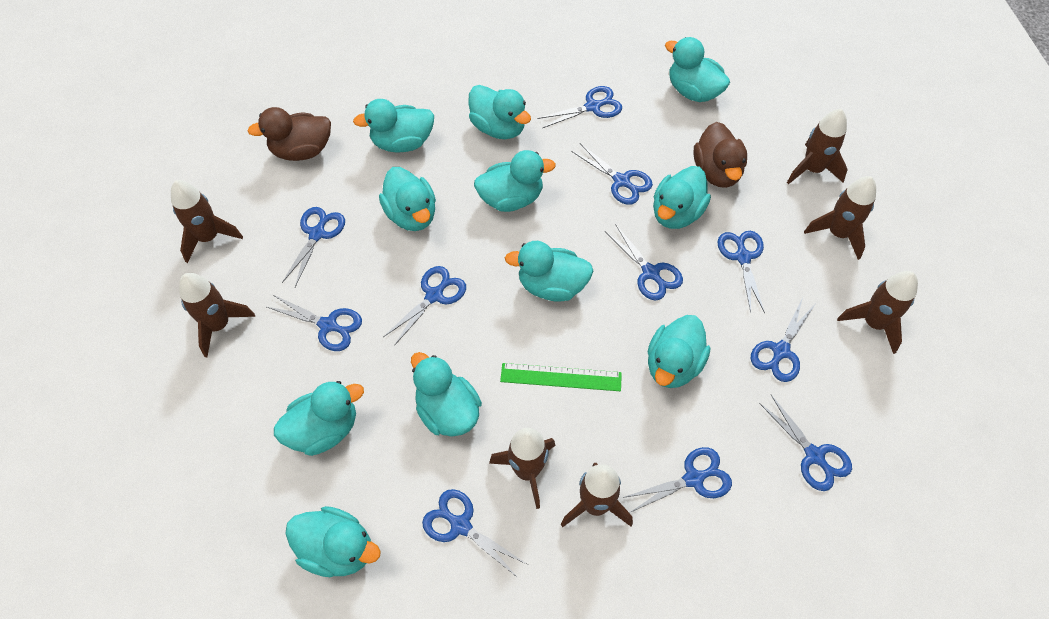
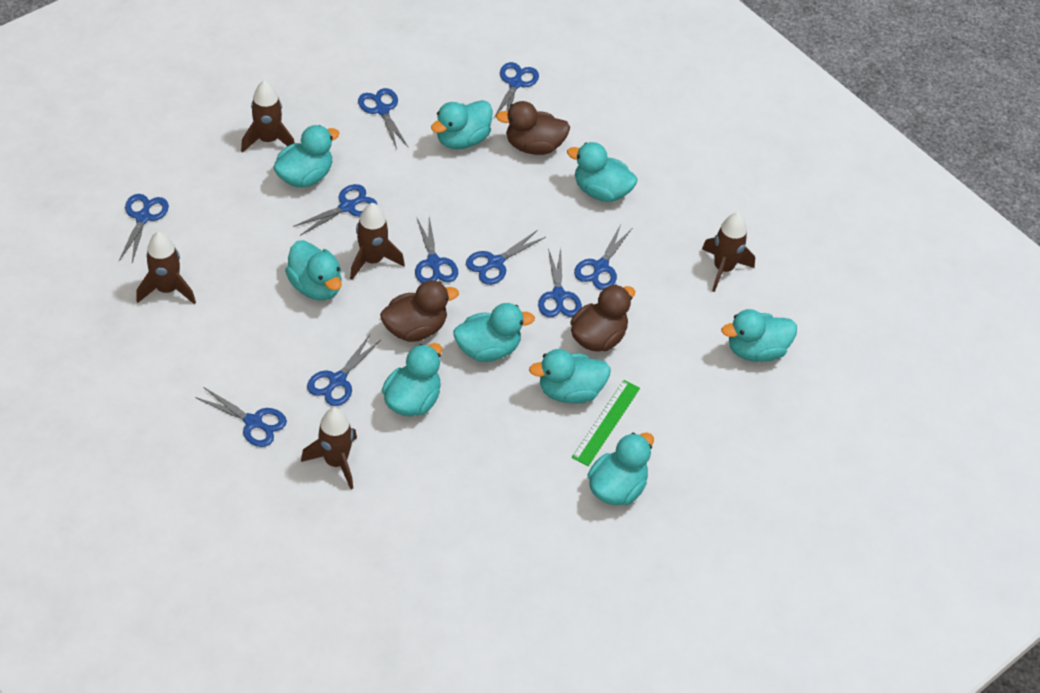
blue scissors: 11 -> 10
brown duck: 2 -> 3
brown rocket: 7 -> 5
turquoise duck: 11 -> 9

